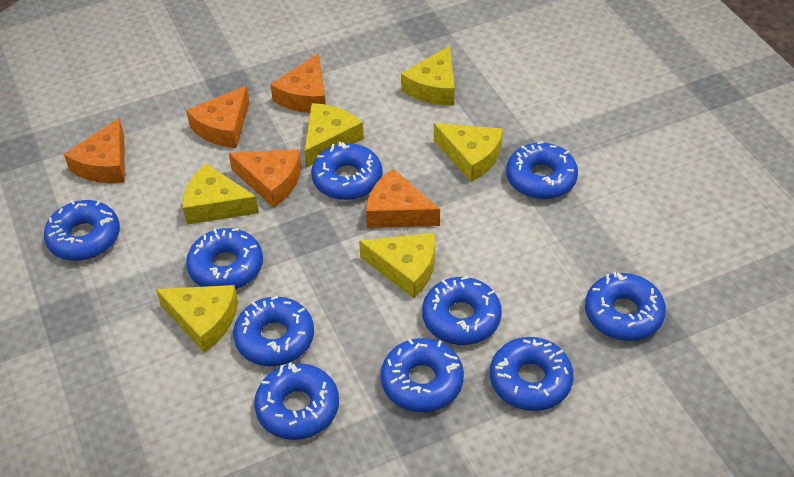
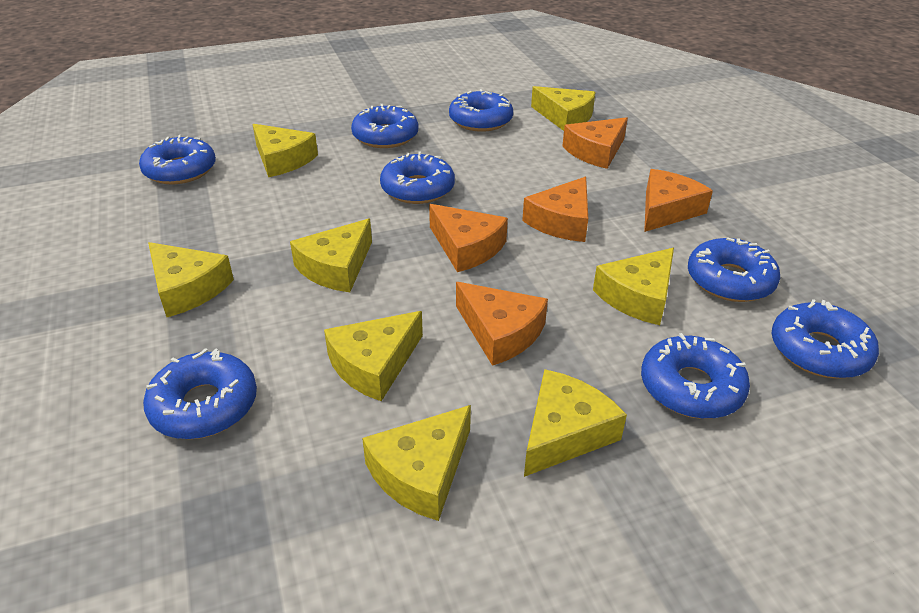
blue donut: 10 -> 8
yellow cheese: 6 -> 8

